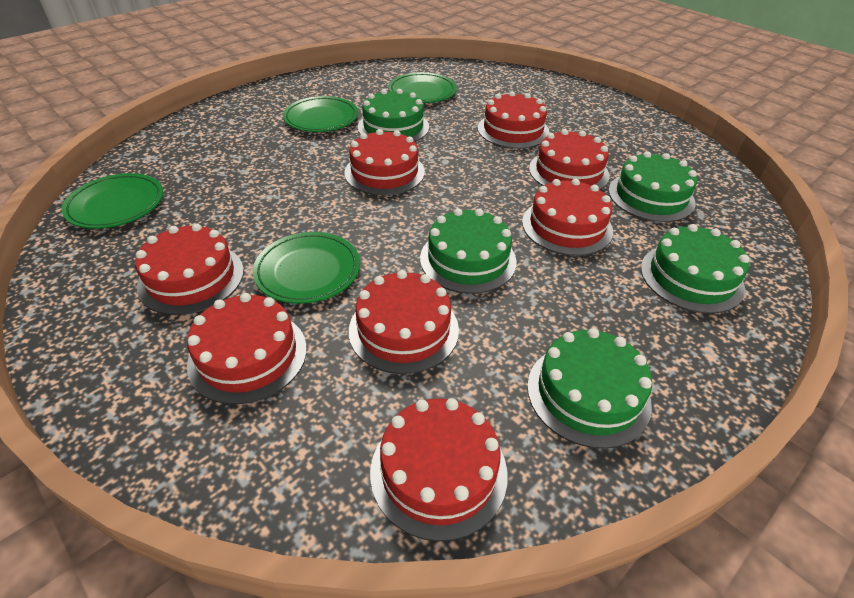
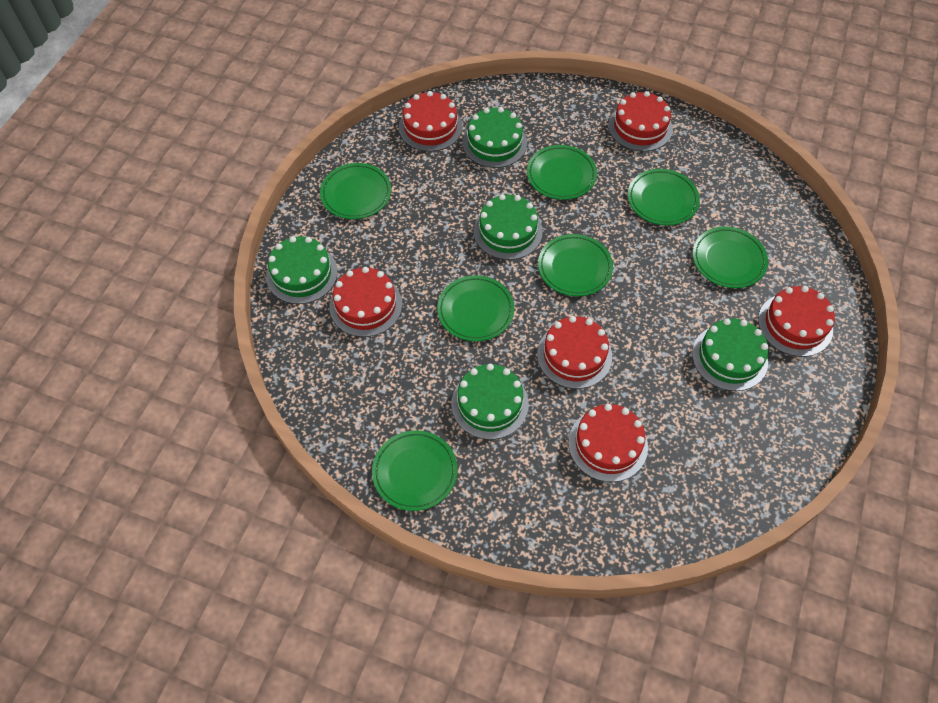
green plate: 4 -> 7
red cake: 8 -> 6

